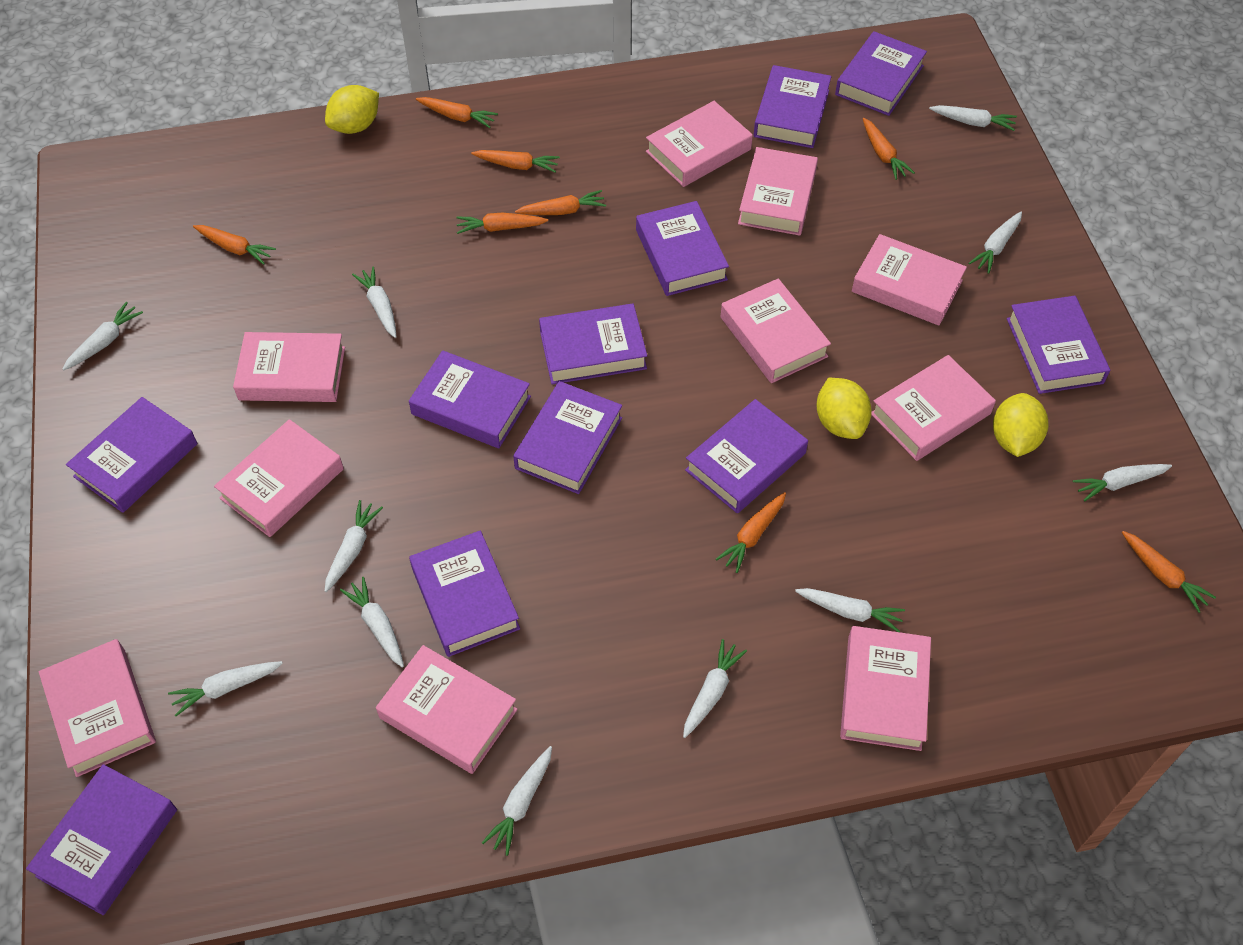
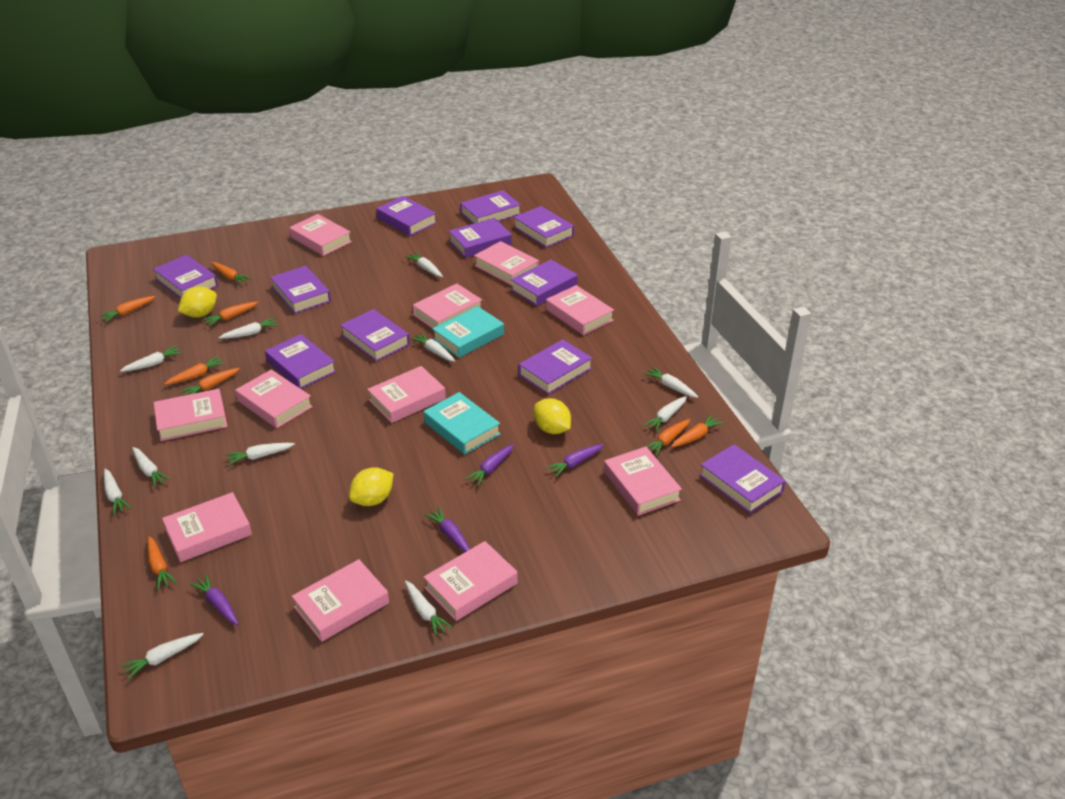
pink book: 10 -> 11
purple carrot: 0 -> 4
turquoise book: 0 -> 2

